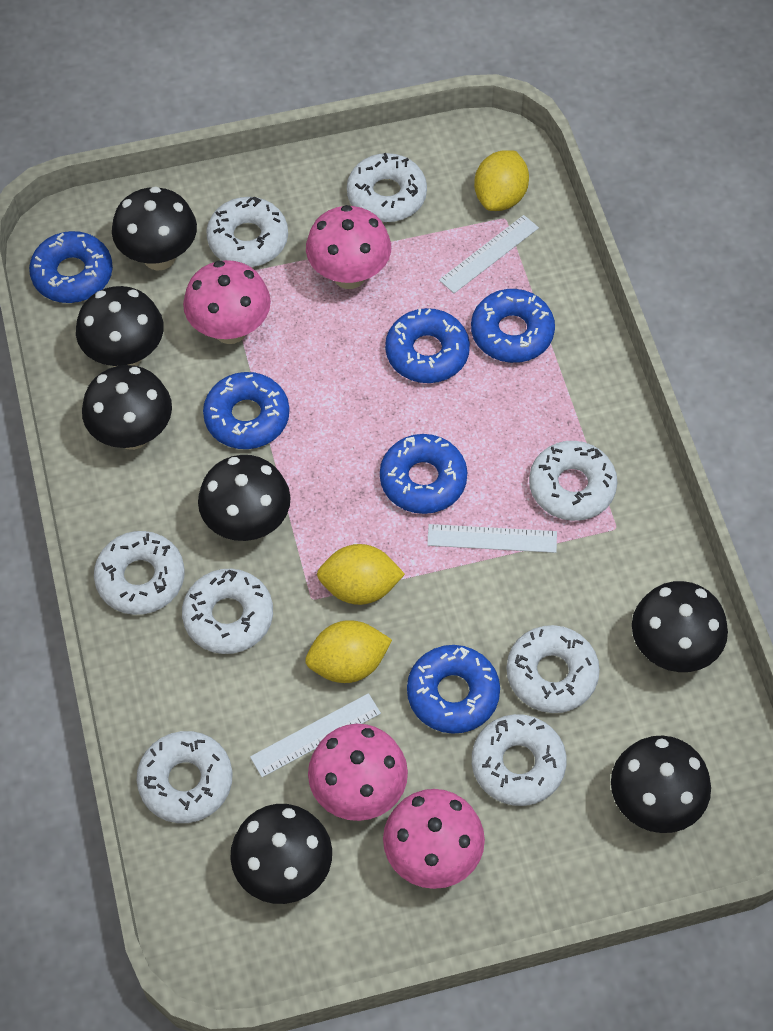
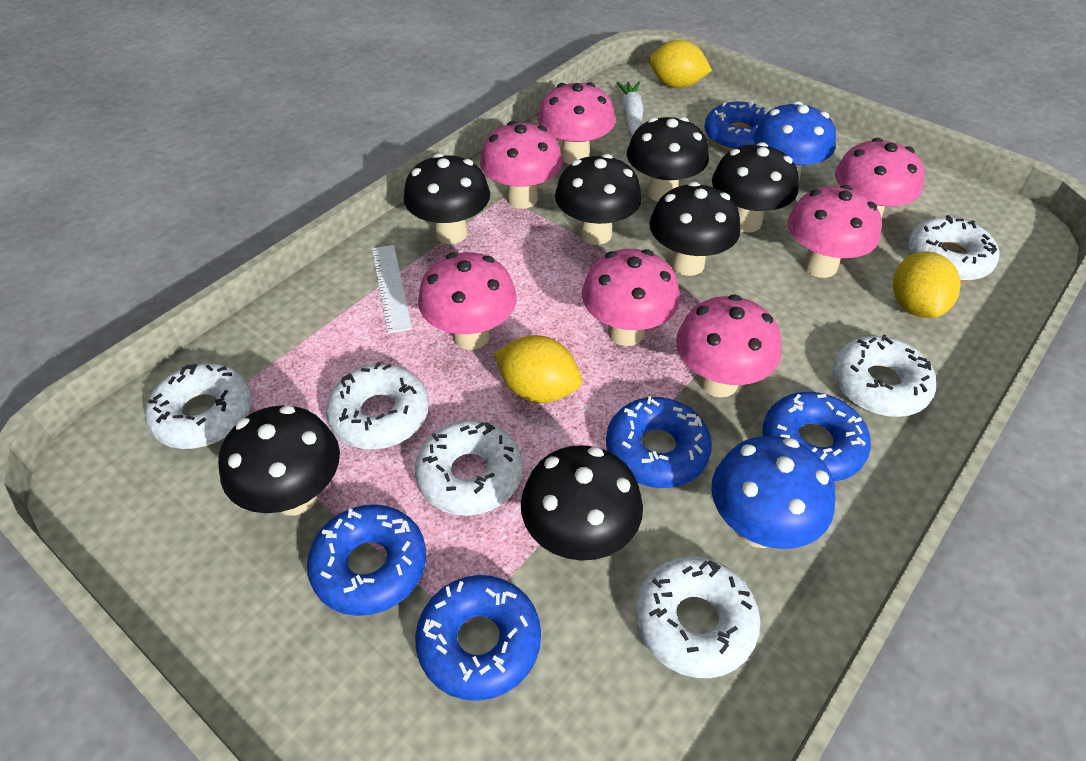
blue donut: 6 -> 5
blue mushroom: 0 -> 2
pink mushroom: 4 -> 7
white carrot: 0 -> 1
white donut: 8 -> 6
white ruler: 3 -> 1

